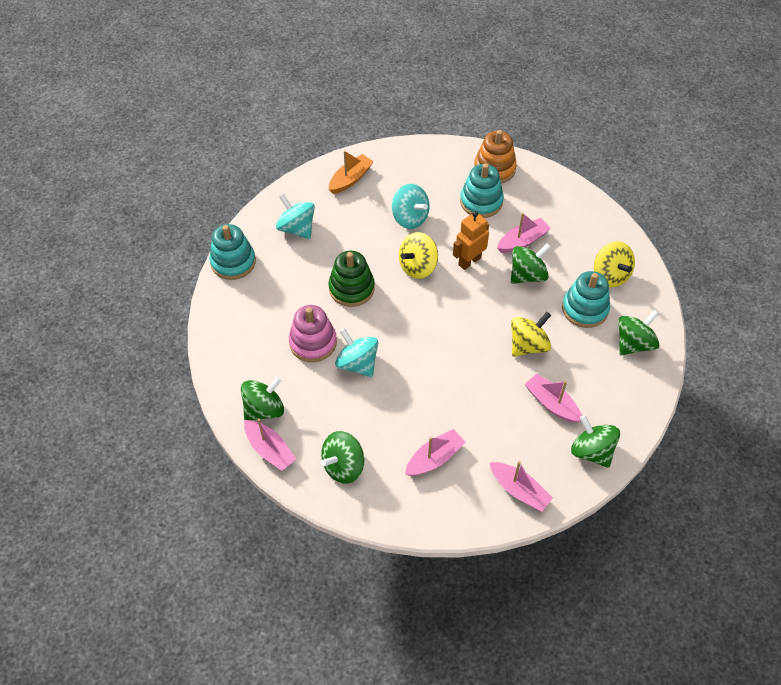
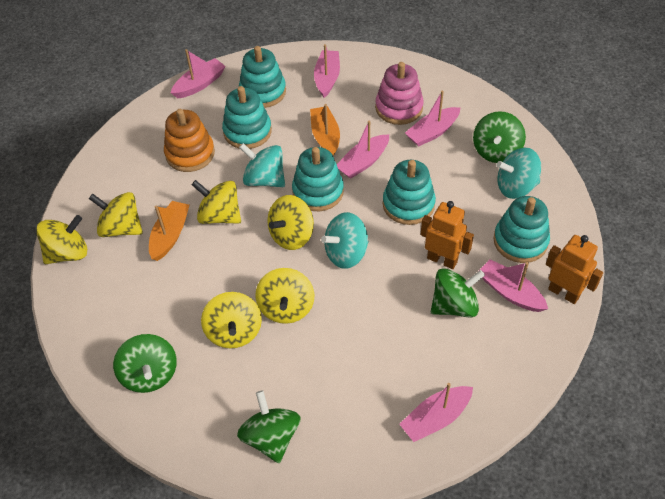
green spinning top: 5 -> 4
green stacking toy: 1 -> 0
orange boat: 1 -> 2
orange robot: 1 -> 2
pink boat: 5 -> 6
turquoise stacking toy: 3 -> 5
yellow spinning top: 3 -> 6

